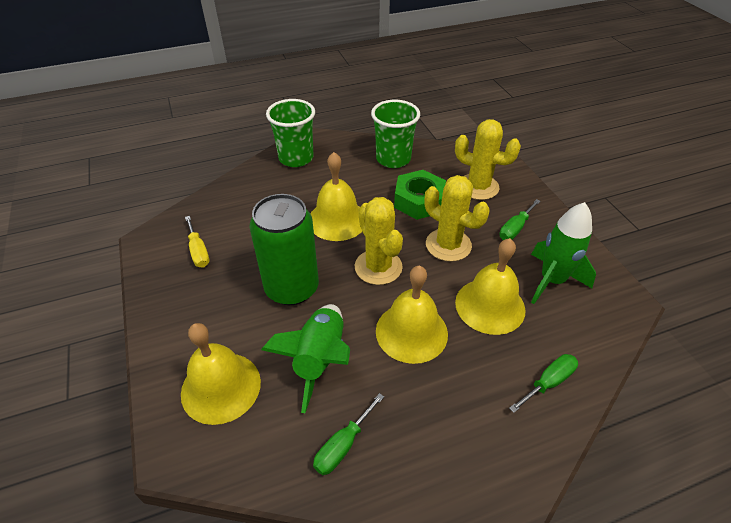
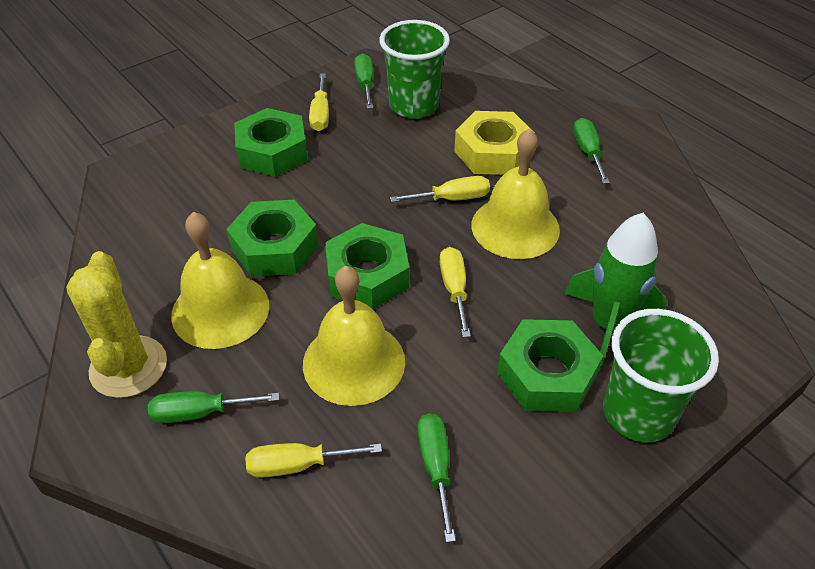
green can: 1 -> 0
green nut: 1 -> 4
green rocket: 2 -> 1
green screwdriver: 3 -> 4
yellow bell: 4 -> 3
yellow cactus: 3 -> 1
yellow nut: 0 -> 1
yellow screwdriver: 1 -> 4

